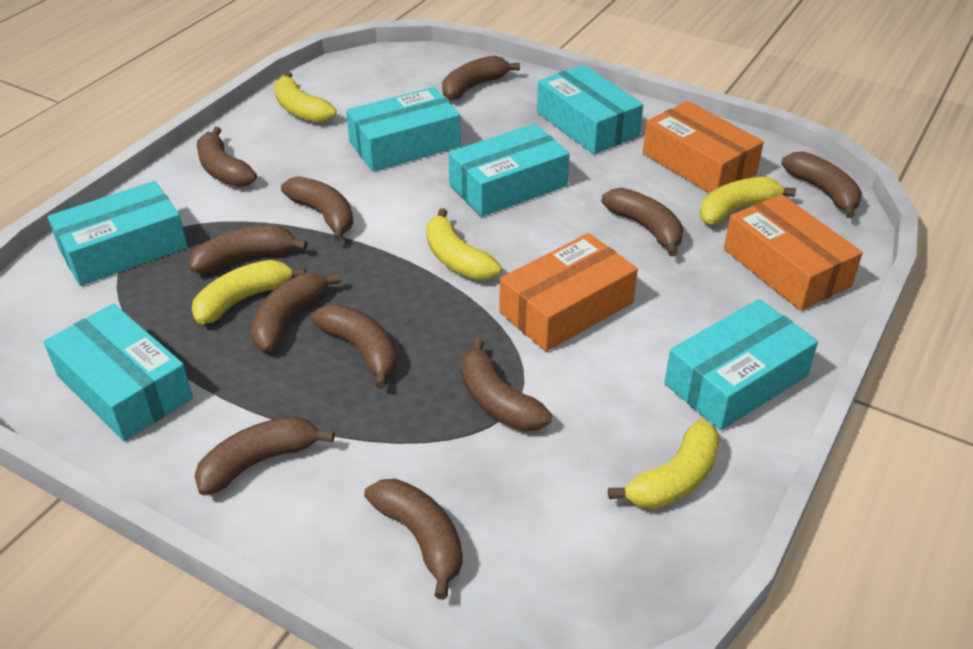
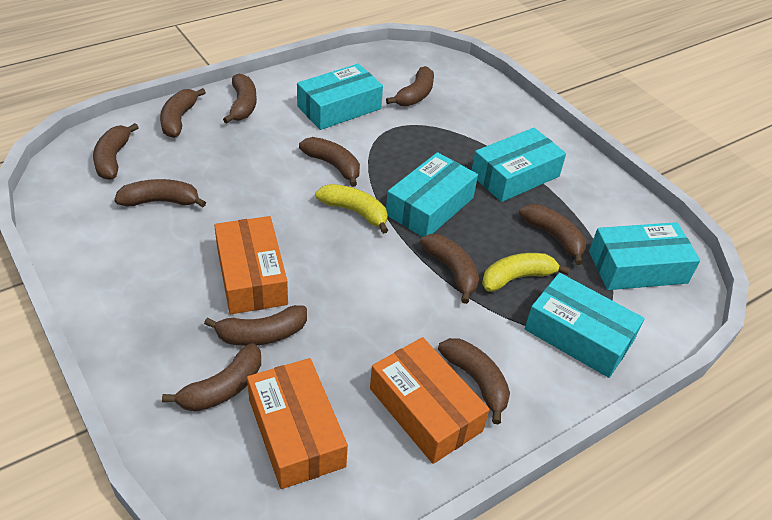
turquoise box: 6 -> 5
yellow banana: 5 -> 2

